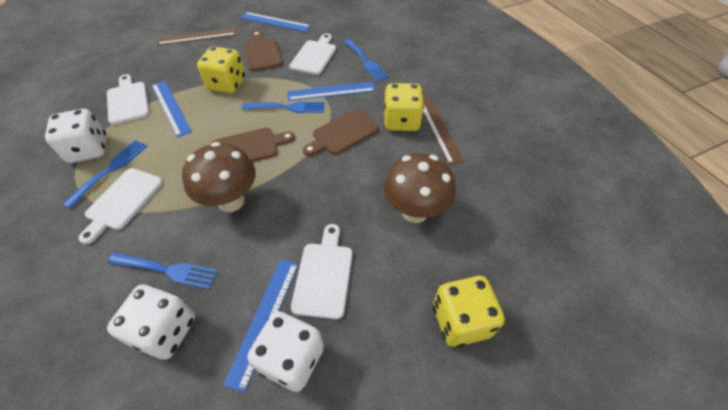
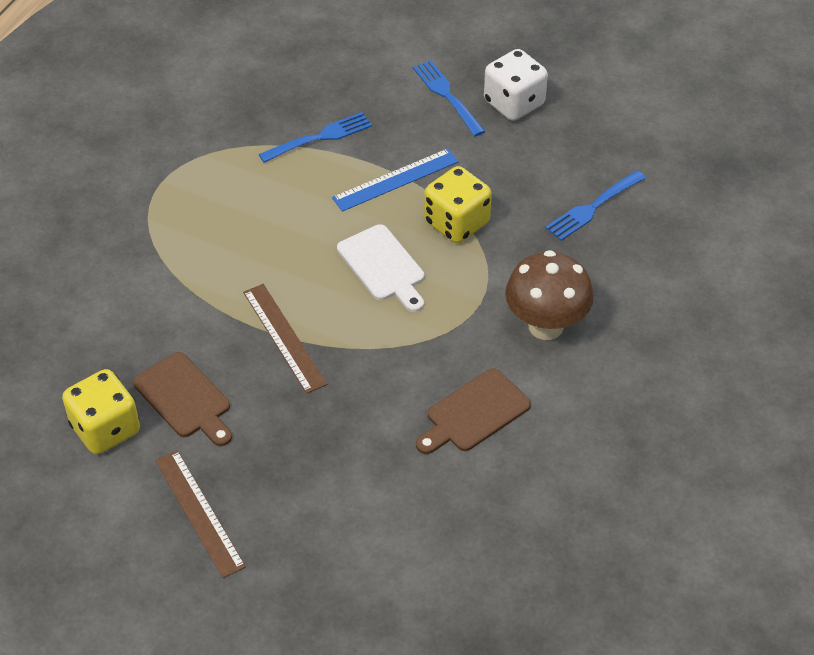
blue fork: 4 -> 3
blue ruler: 4 -> 1
brown cutting board: 3 -> 2
brown mushroom: 2 -> 1
white cutting board: 4 -> 1
white dice: 3 -> 1
yellow dice: 3 -> 2

